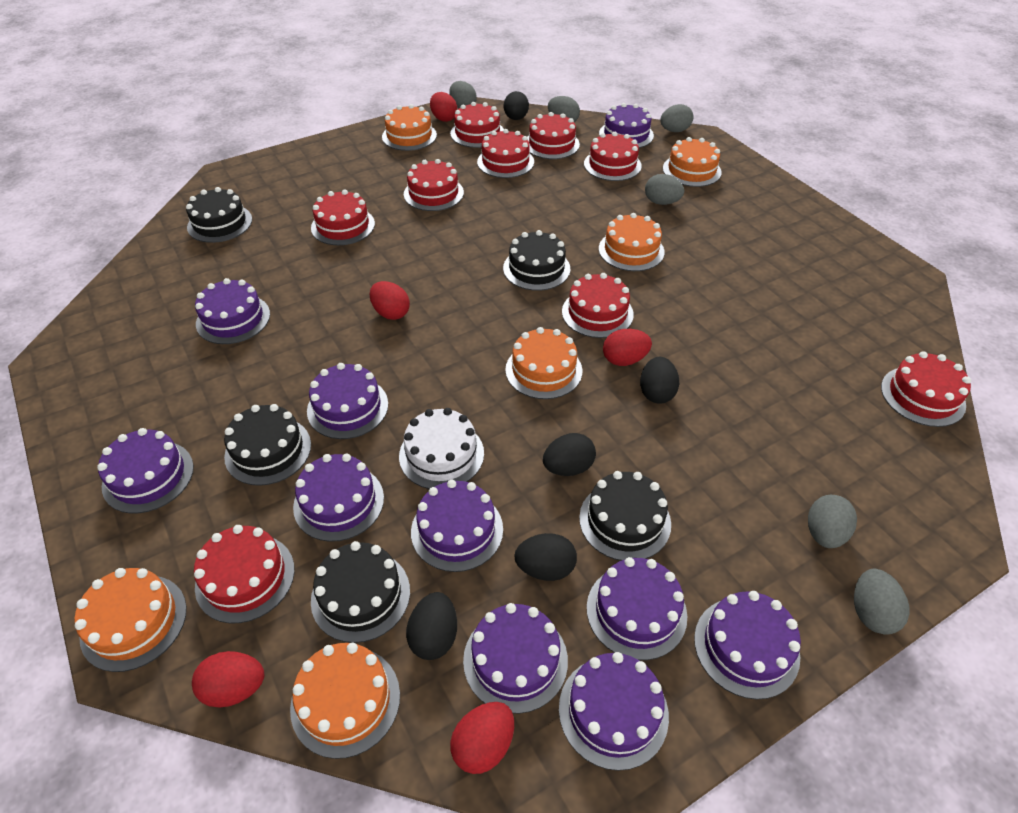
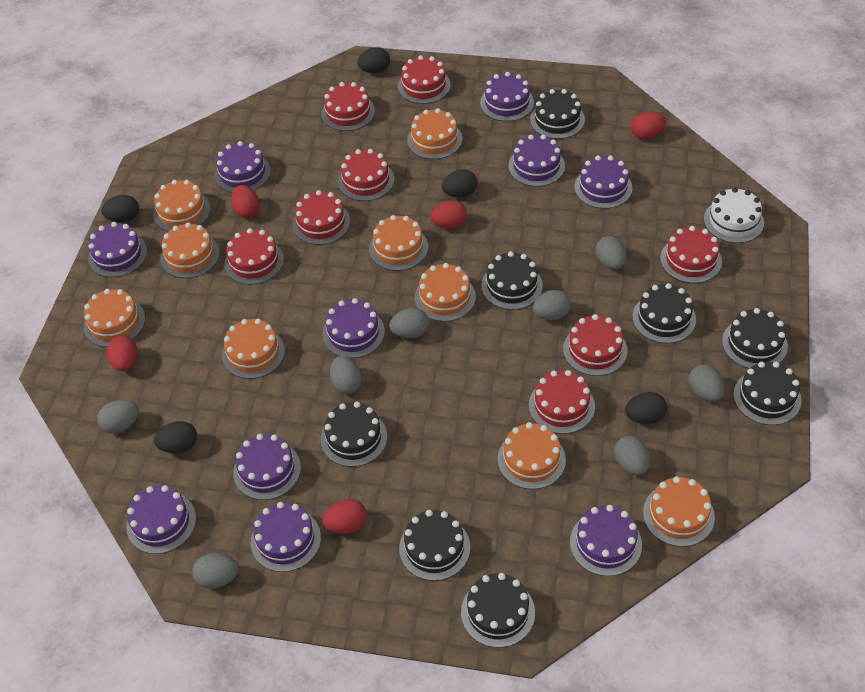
black cake: 5 -> 8
grey egg: 6 -> 8
orange cake: 6 -> 9
red cake: 9 -> 8

